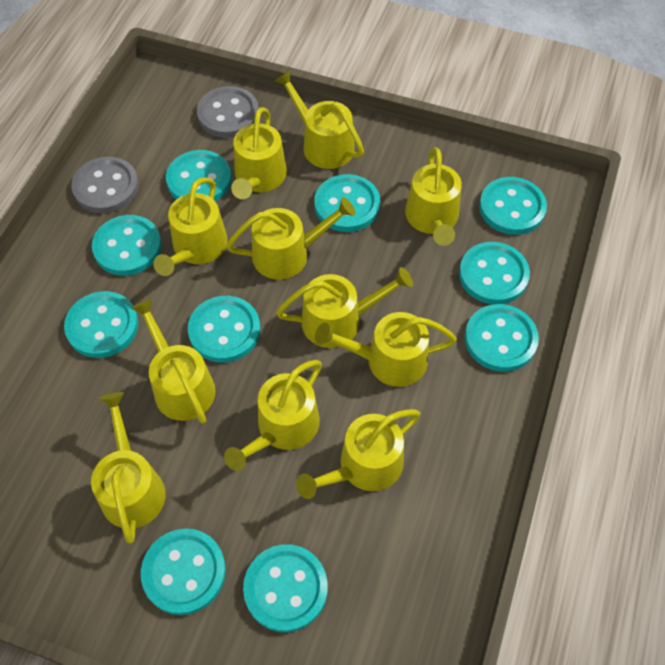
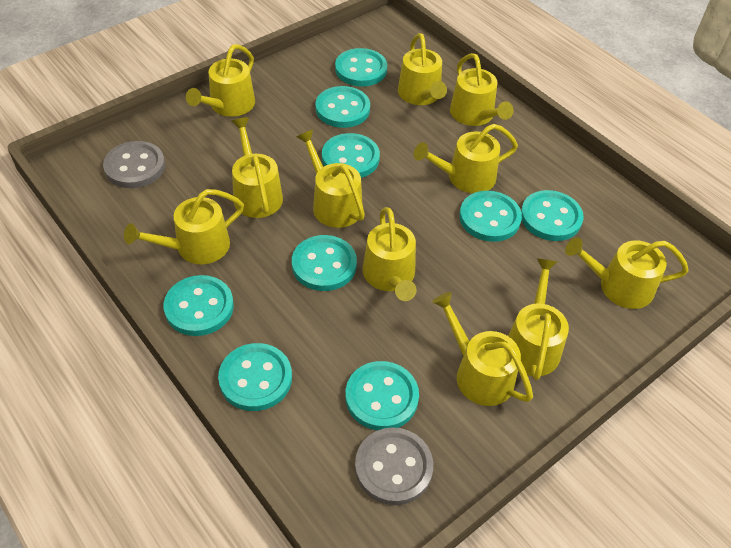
turquoise button: 10 -> 9

